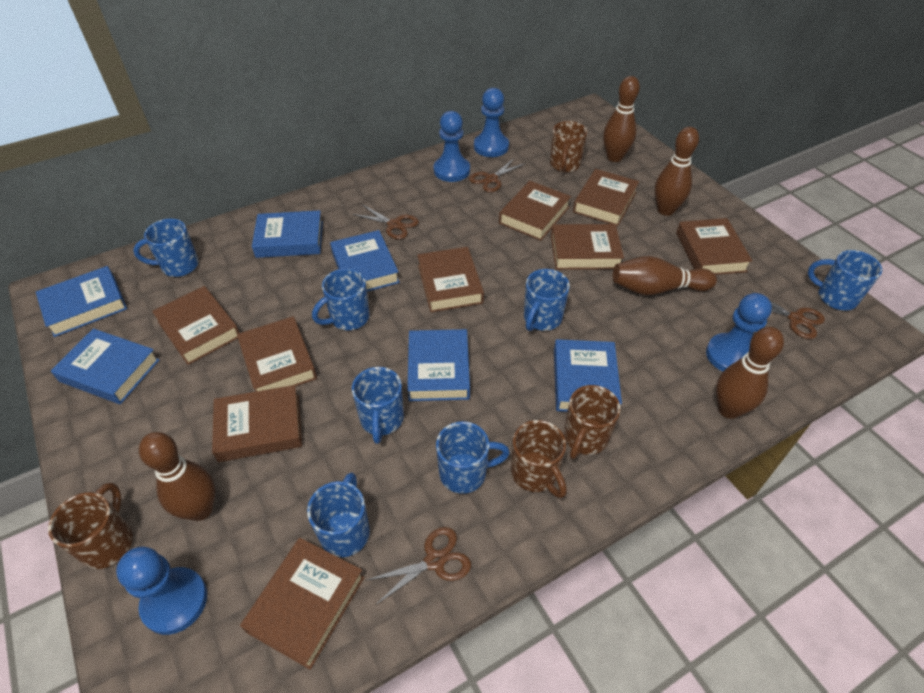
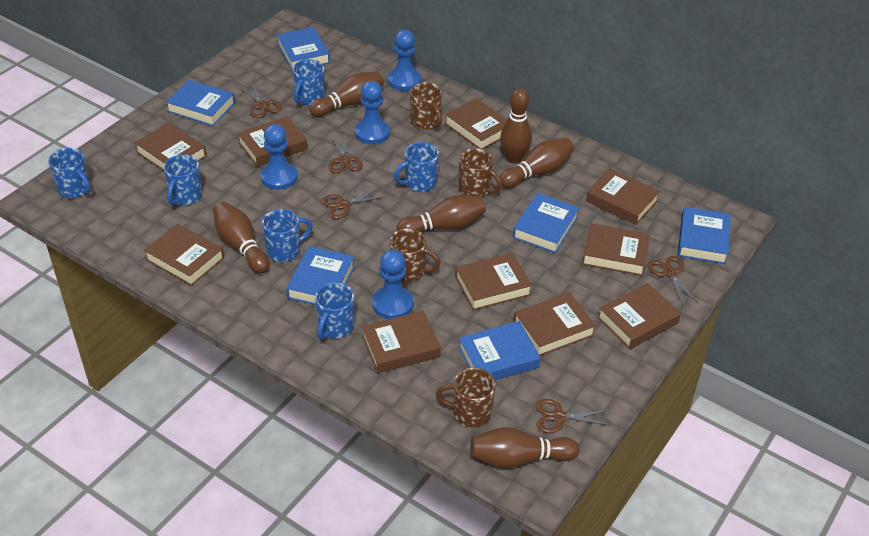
blue mug: 7 -> 6
brown book: 9 -> 10
brown bowling pin: 5 -> 6
brown scissors: 4 -> 5

